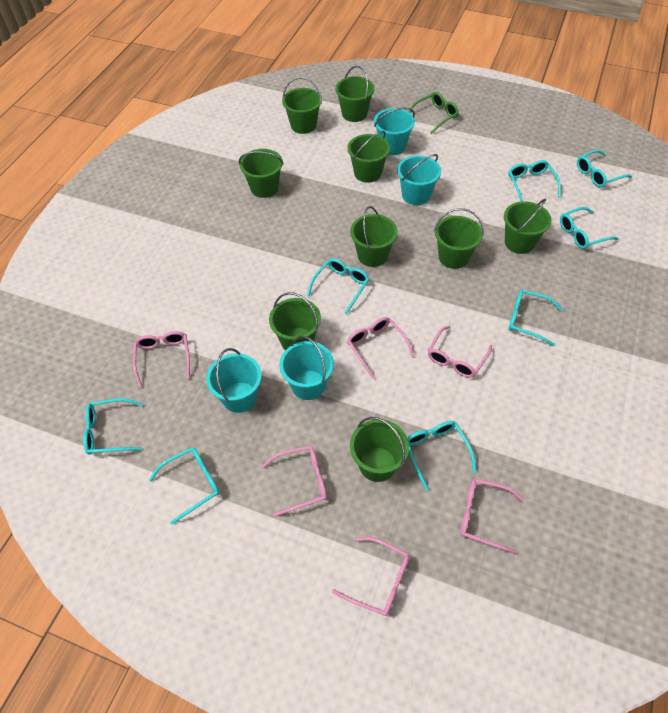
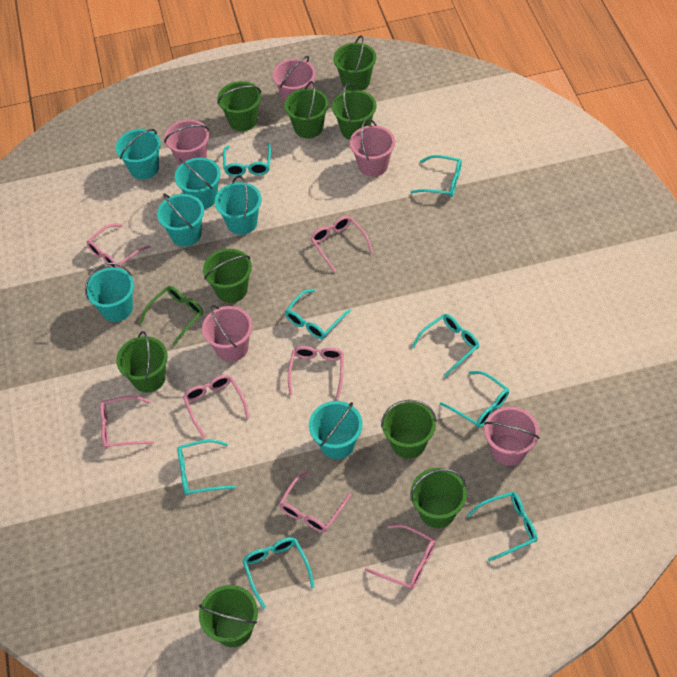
pink bucket: 0 -> 5
pink glasses: 6 -> 7
turquoise bucket: 4 -> 6

